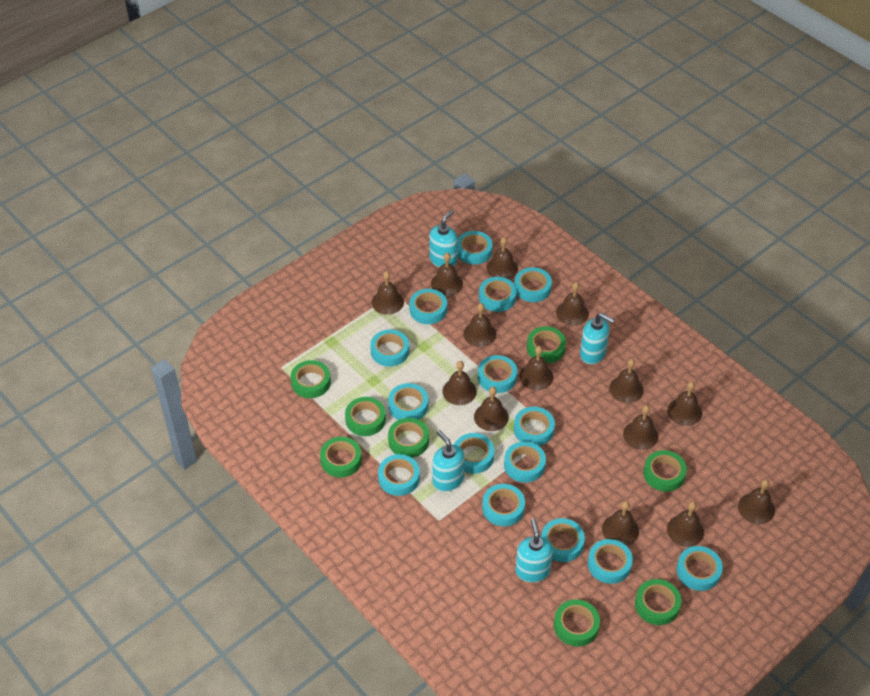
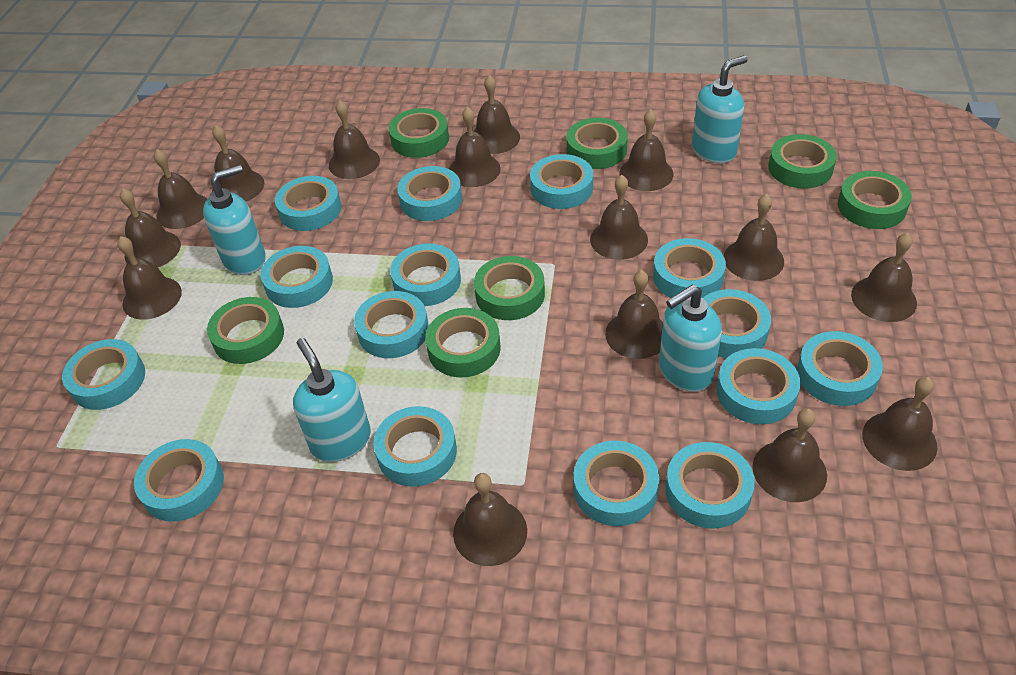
brown bell: 14 -> 15
green tape: 8 -> 7

